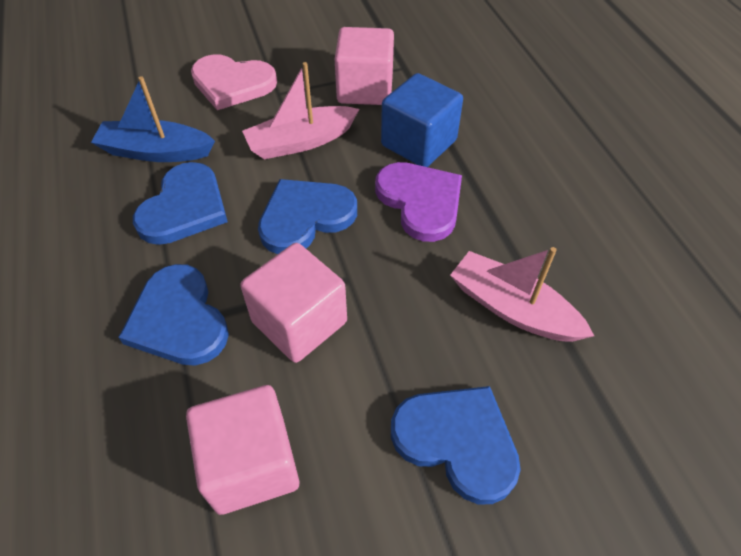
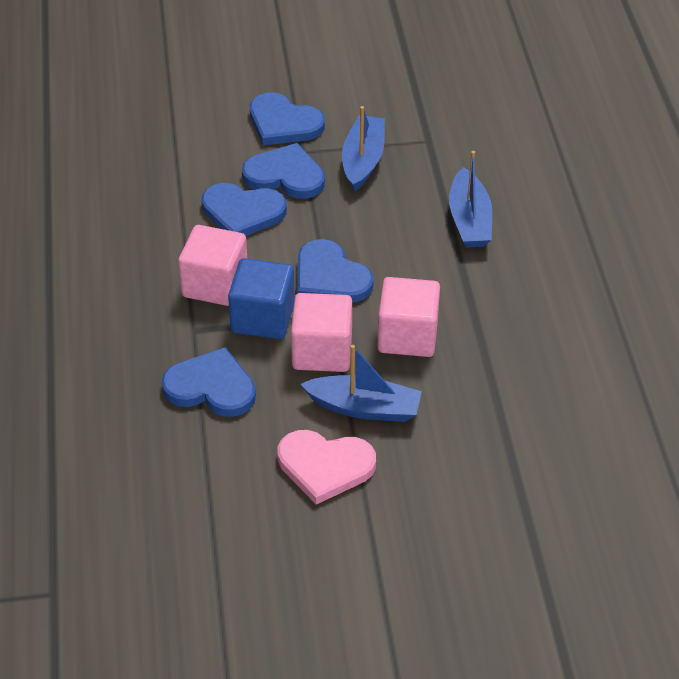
blue boat: 1 -> 3
blue heart: 4 -> 5
pink boat: 2 -> 0
purple heart: 1 -> 0

